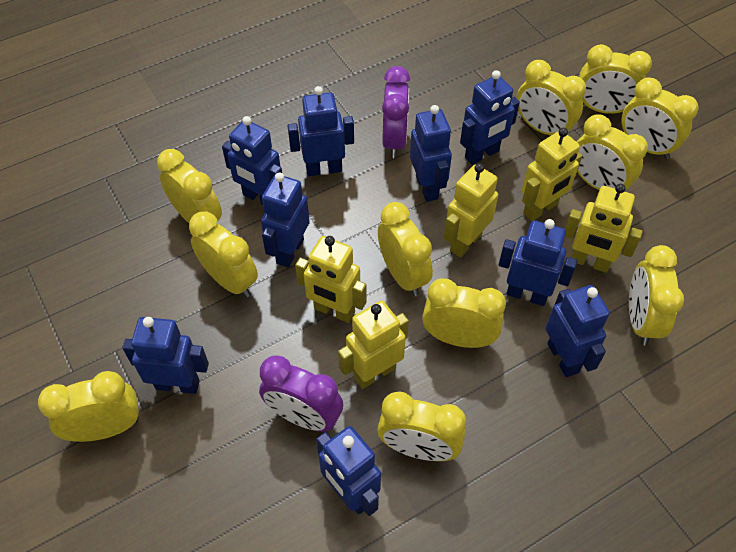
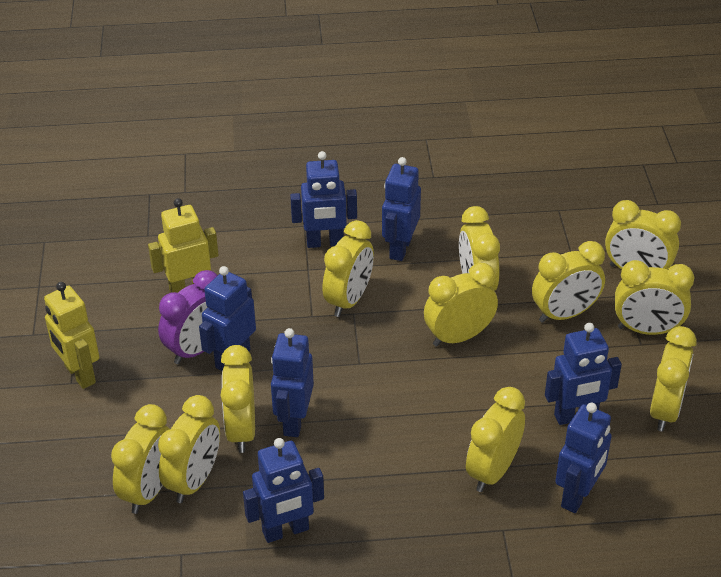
blue robot: 9 -> 7
purple clock: 2 -> 1
yellow robot: 5 -> 2

